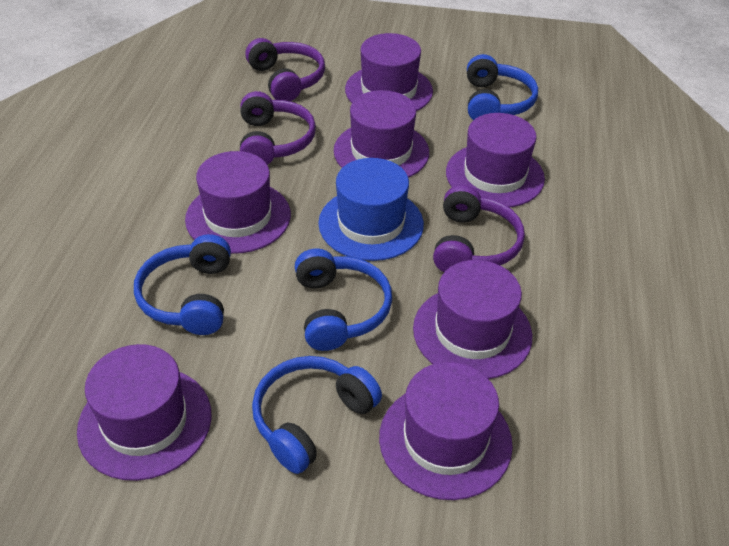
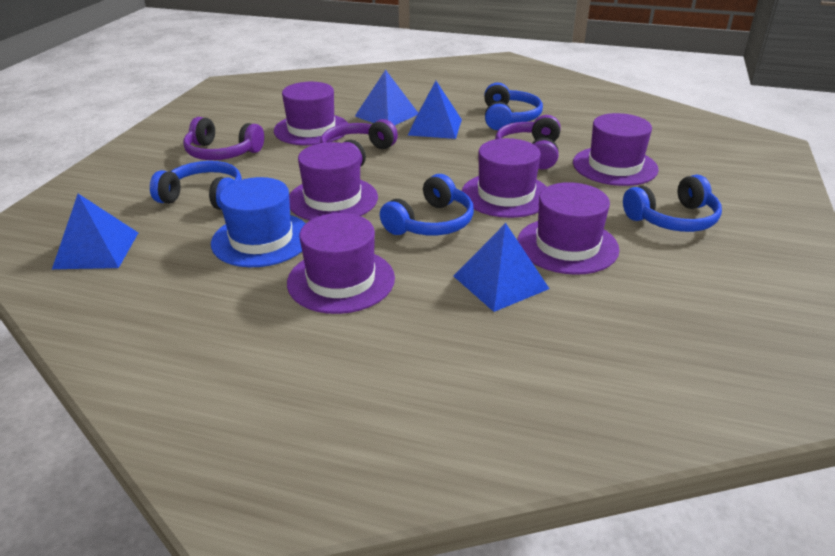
blue pyramid: 0 -> 4
purple hat: 7 -> 6

